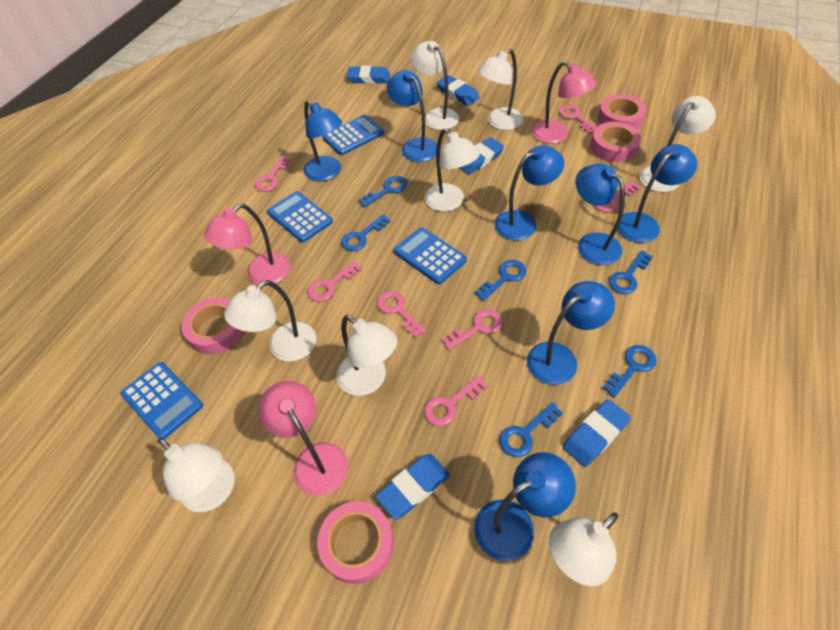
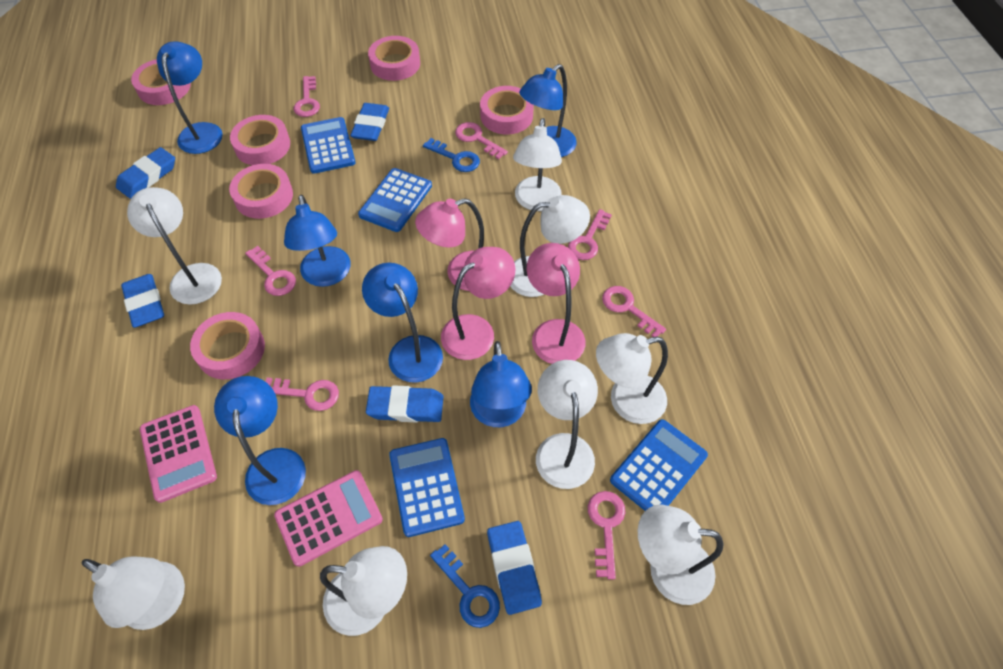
blue key: 6 -> 2
blue lamp: 7 -> 6
pink calculator: 0 -> 2
pink tape: 4 -> 6

